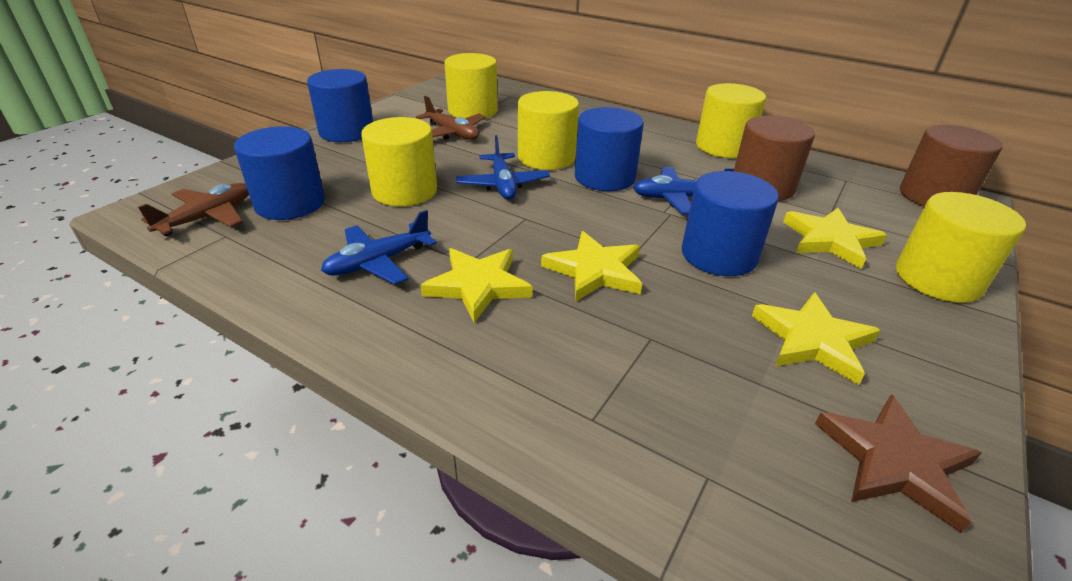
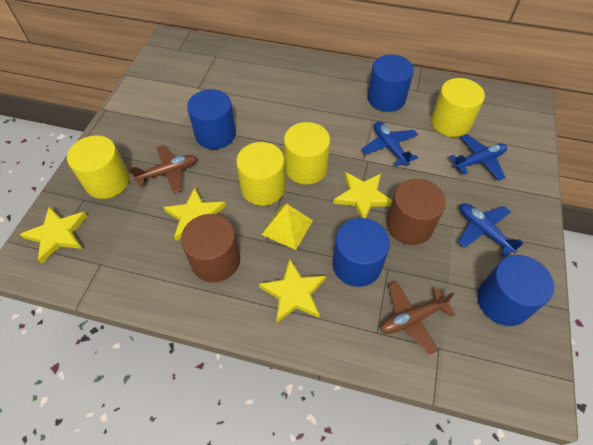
brown star: 1 -> 0
yellow cylinder: 5 -> 4
yellow pyramid: 0 -> 1

